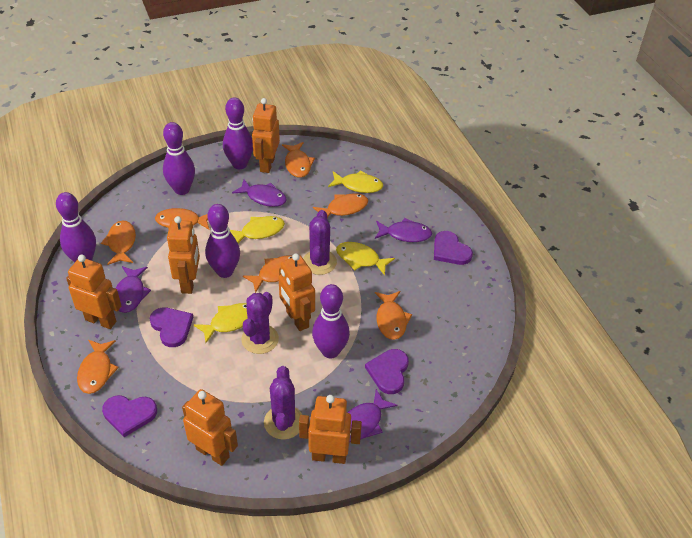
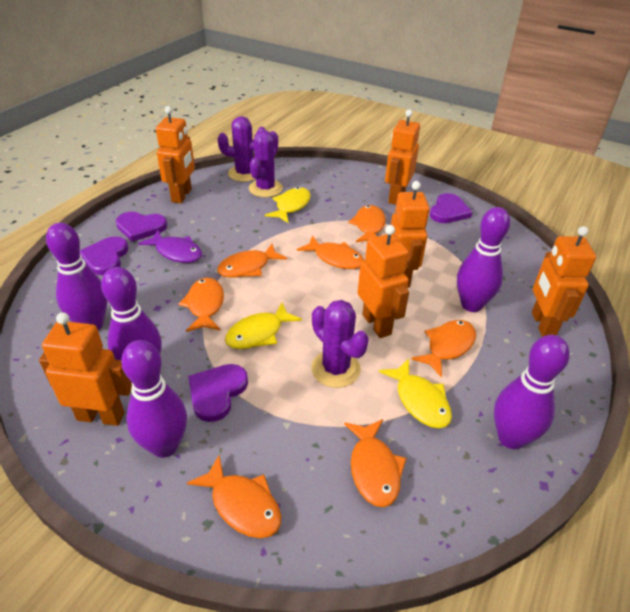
purple fish: 4 -> 1
yellow fish: 4 -> 3

